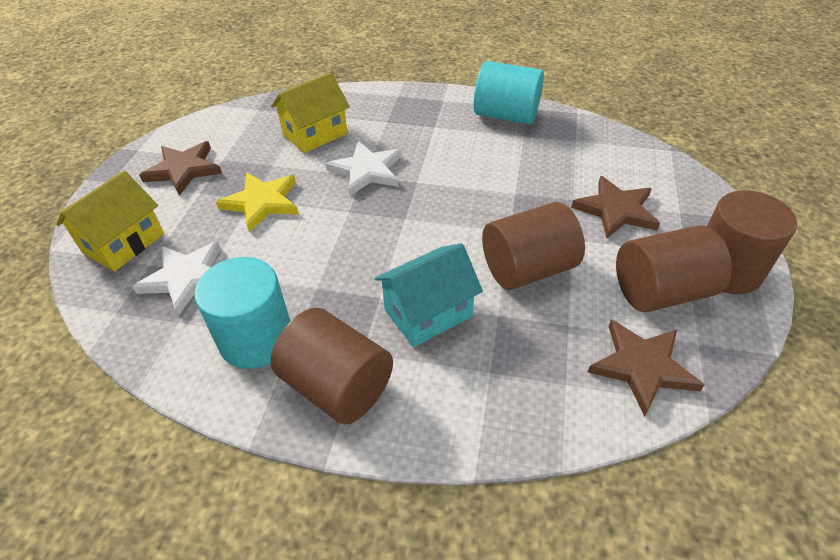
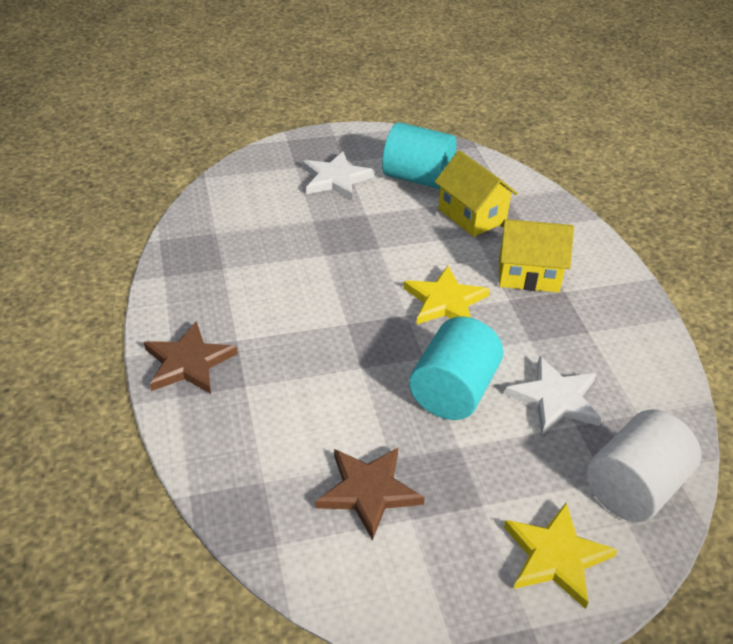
brown cylinder: 4 -> 0
brown star: 3 -> 2
turquoise house: 1 -> 0
white cylinder: 0 -> 1
yellow star: 1 -> 2

